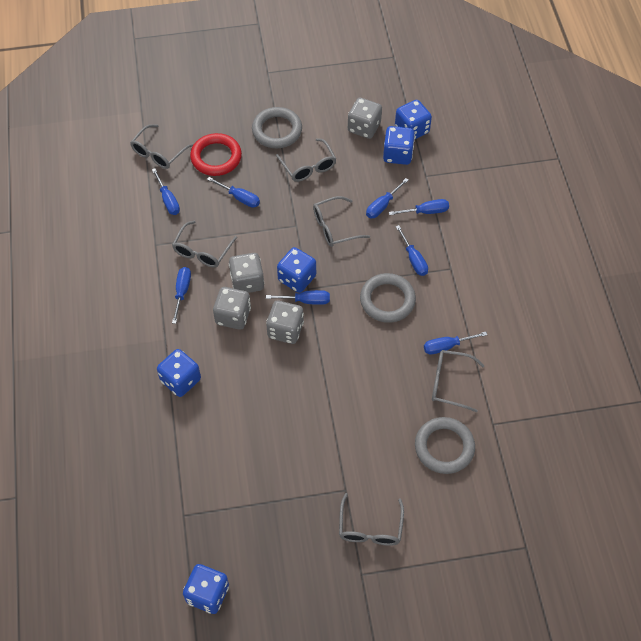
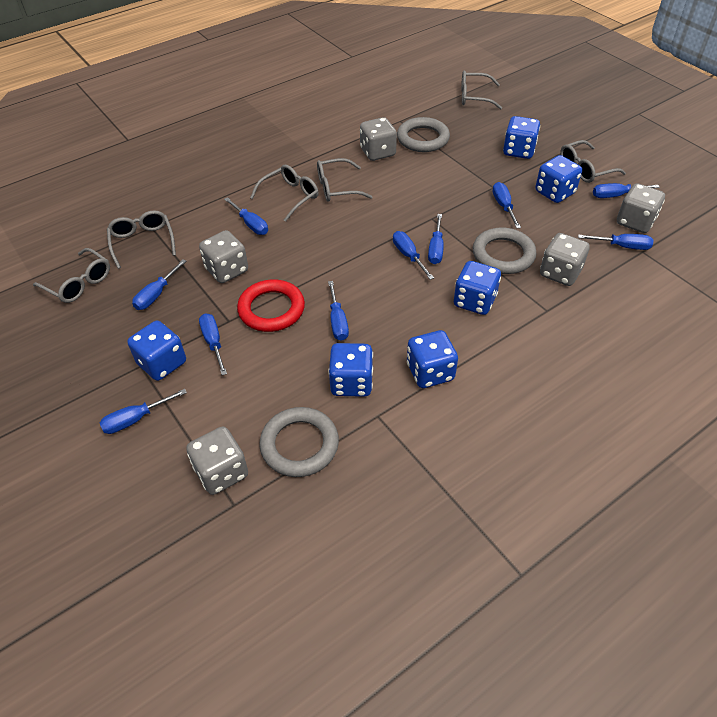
blue dice: 5 -> 6
blue screwdriver: 8 -> 10
grey dice: 4 -> 5

